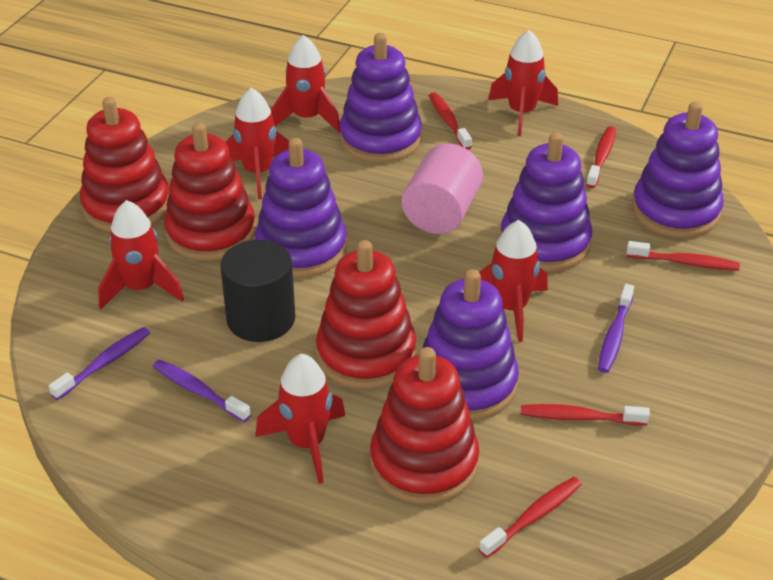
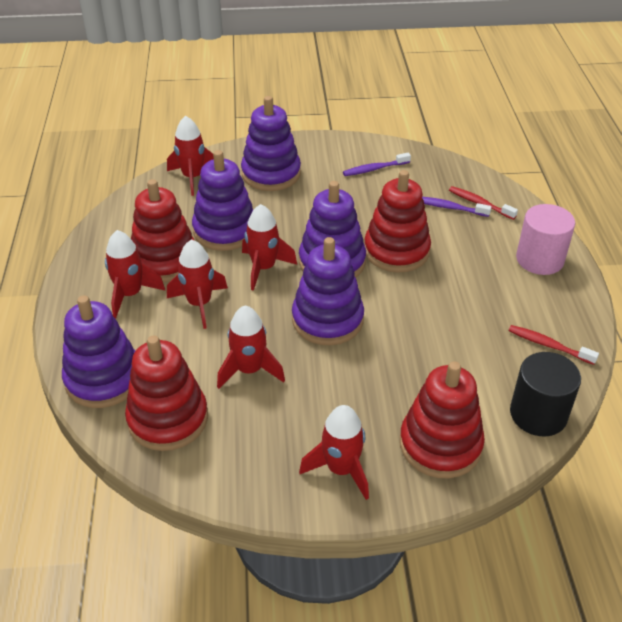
purple toothbrush: 3 -> 2
red toothbrush: 5 -> 2

